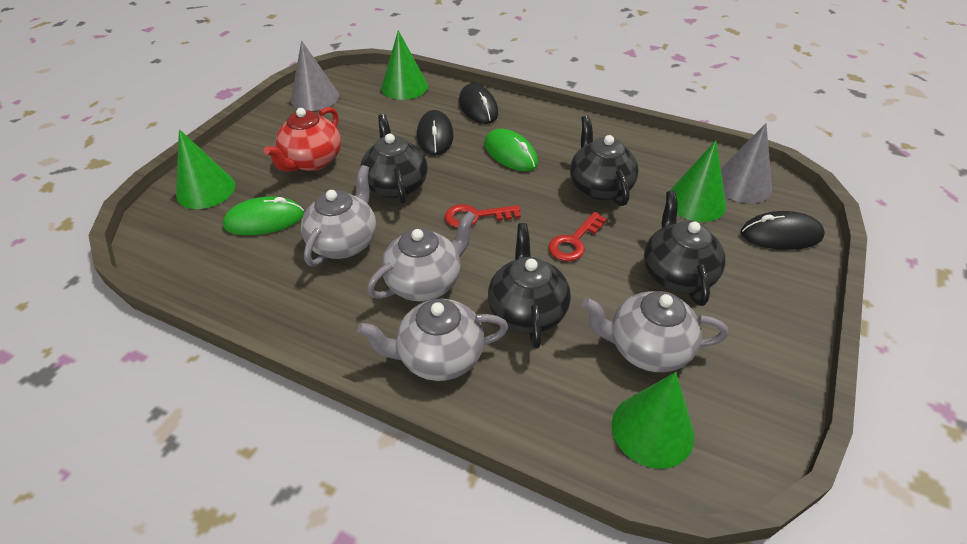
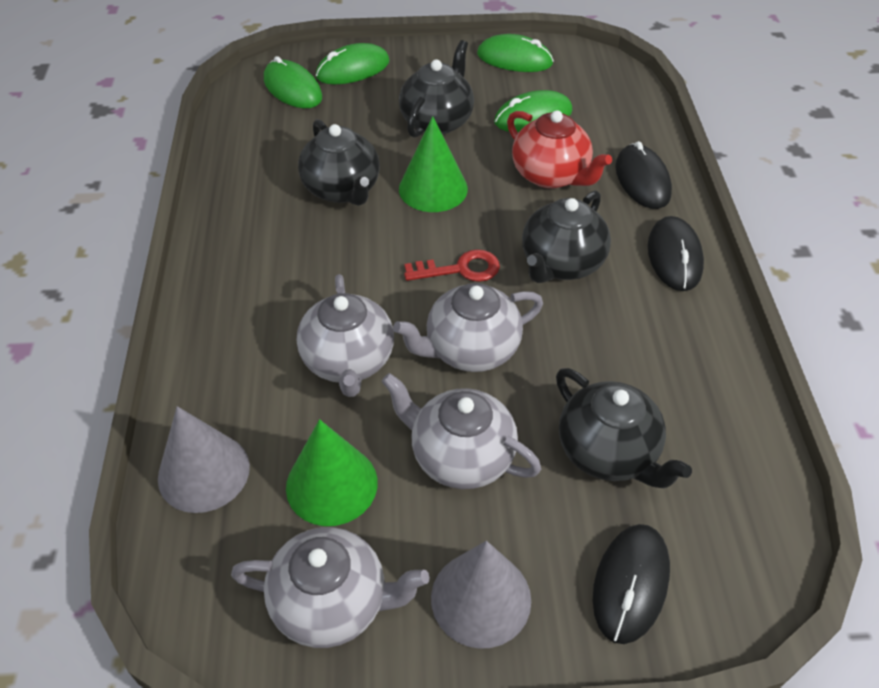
green cone: 4 -> 2
green mouse: 2 -> 4
red key: 2 -> 1

